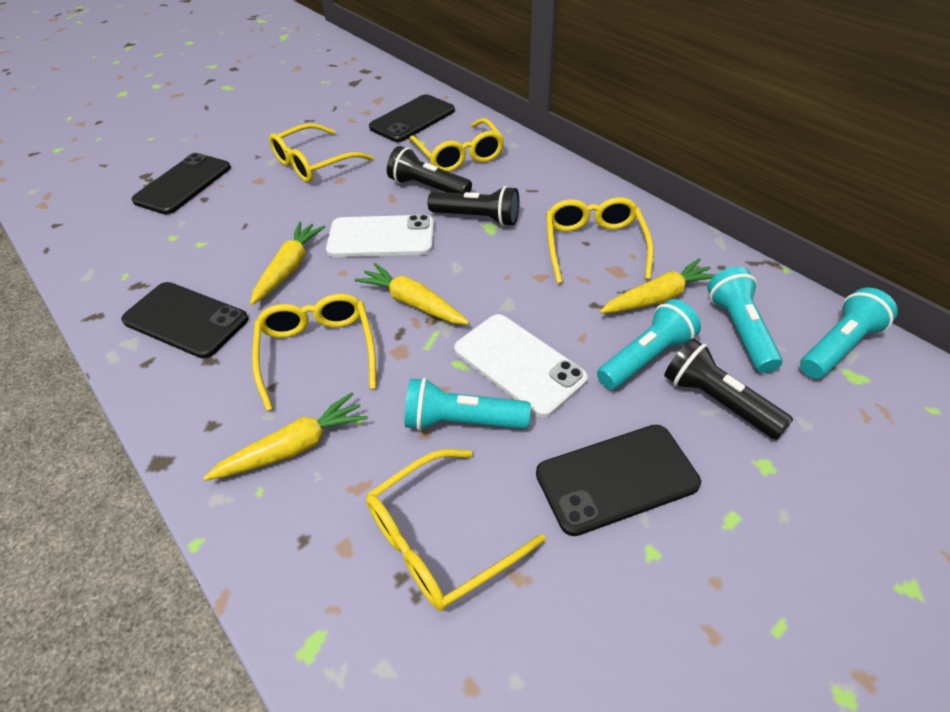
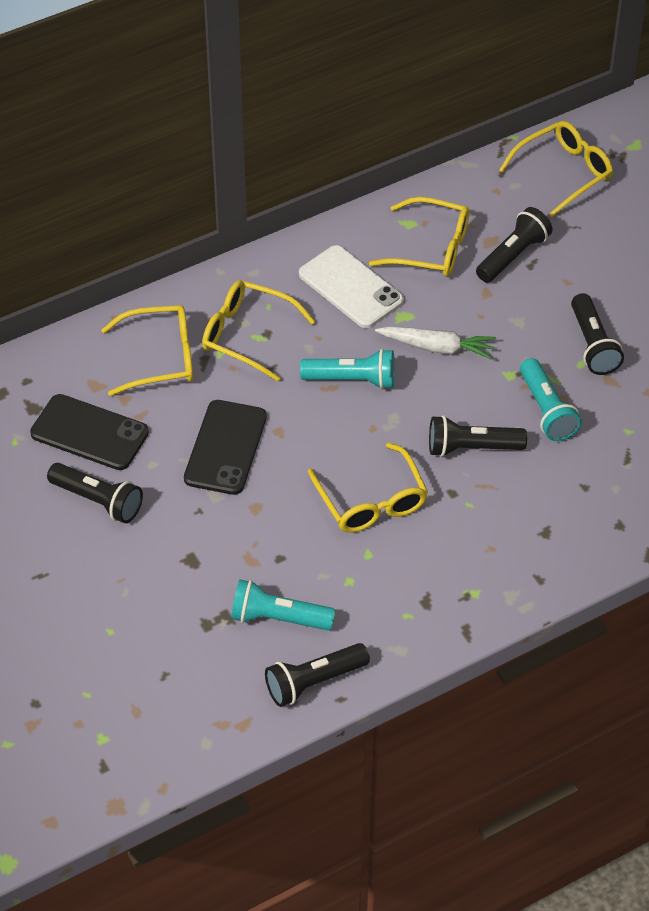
black flashlight: 3 -> 5
black phone: 4 -> 2
turquoise flashlight: 4 -> 3
white carrot: 0 -> 1
white phone: 2 -> 1
yellow carrot: 4 -> 0

